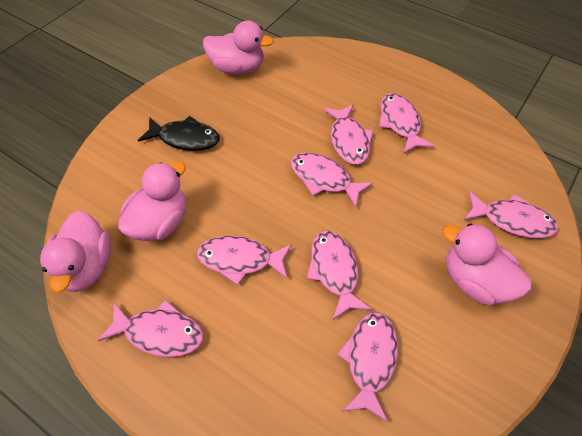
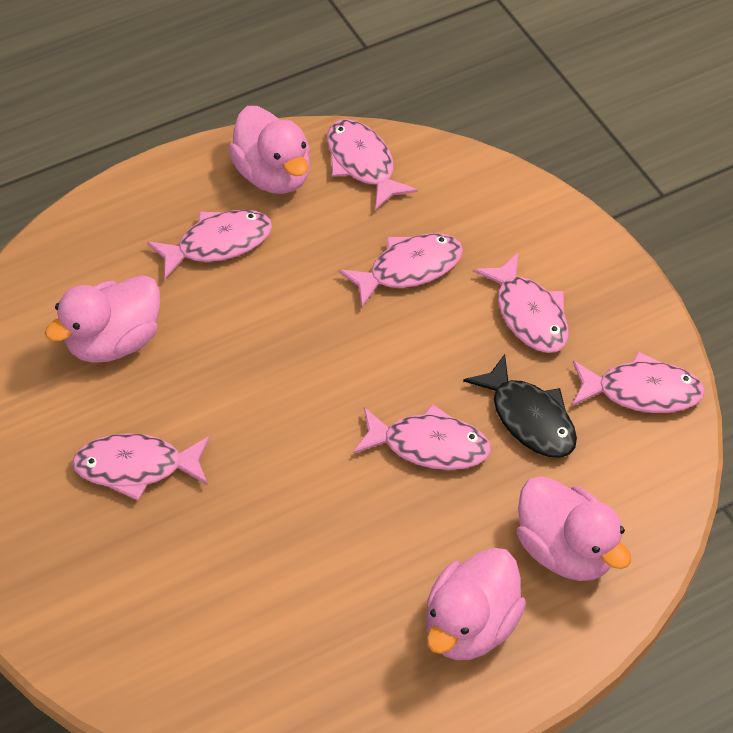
pink fish: 8 -> 7

